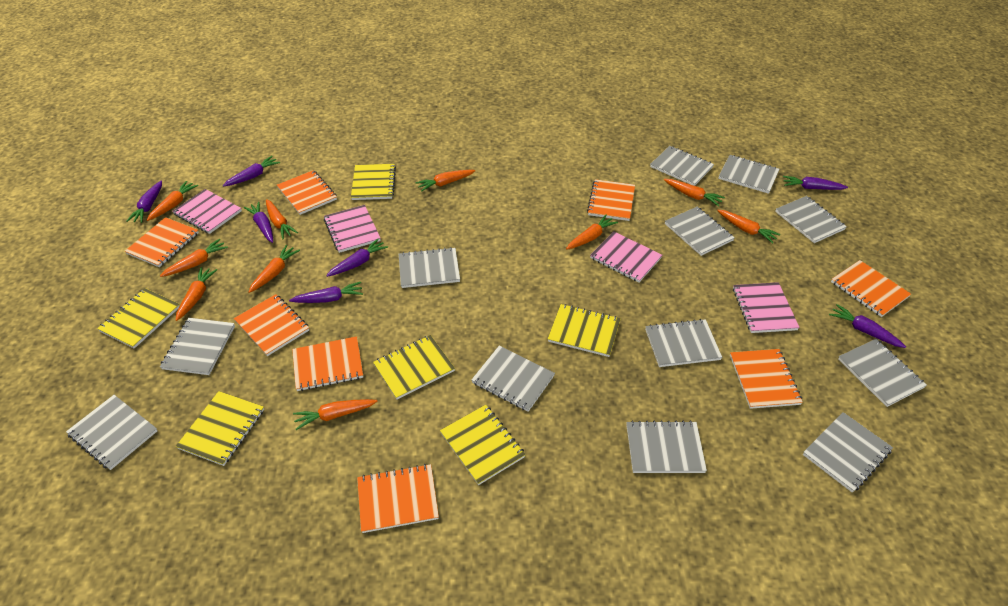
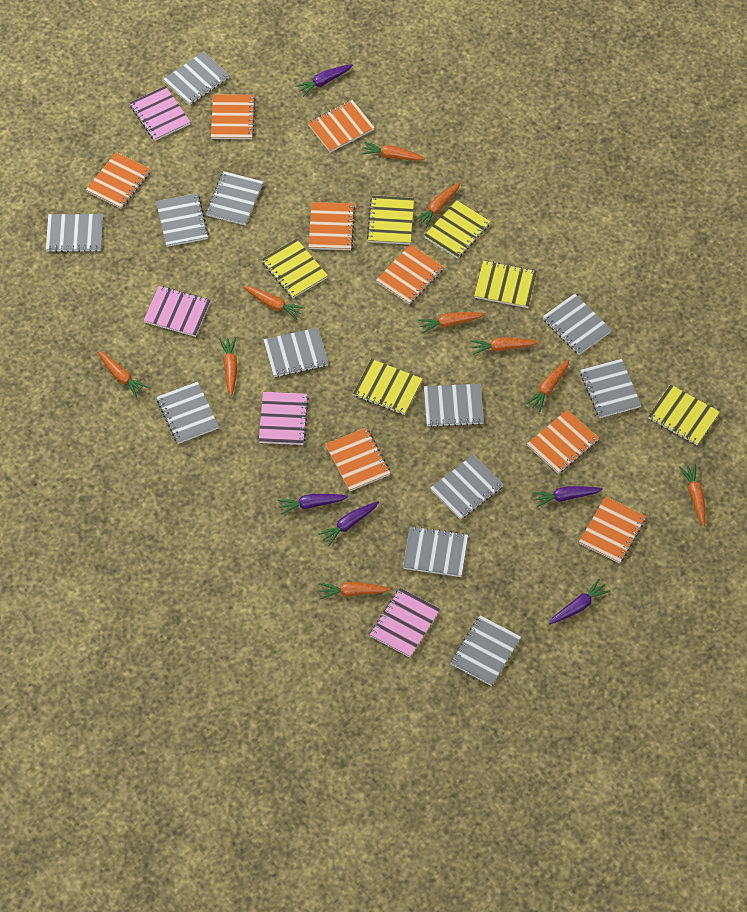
purple carrot: 7 -> 5

